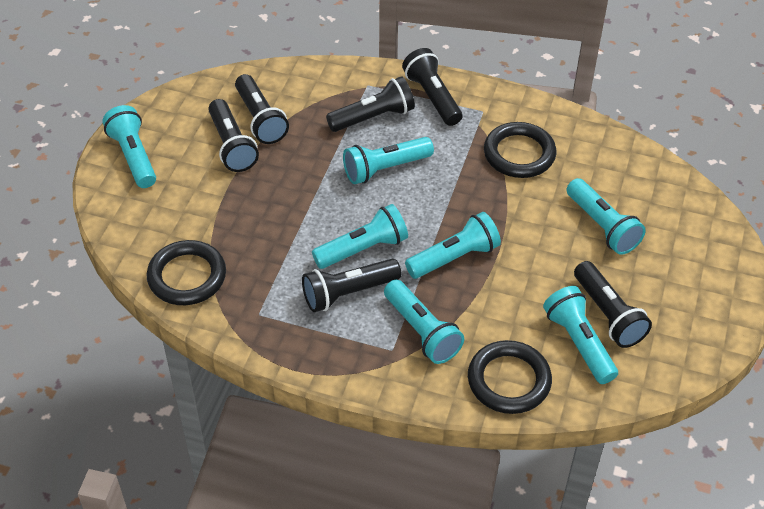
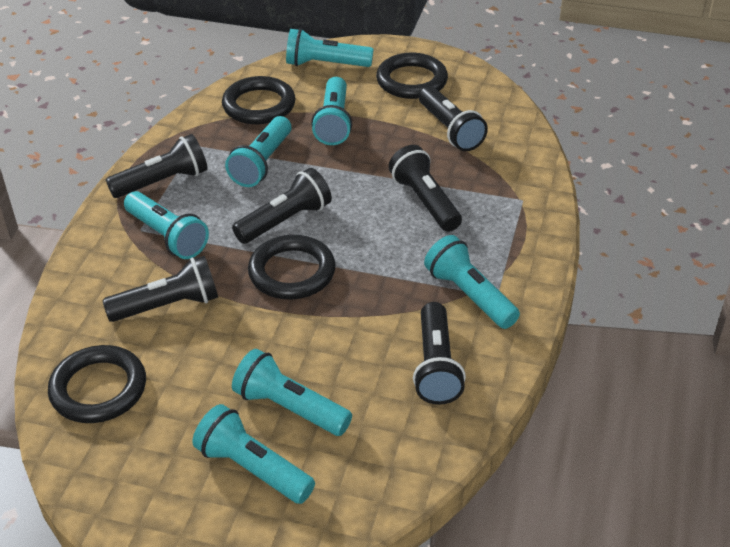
black ring: 3 -> 4

